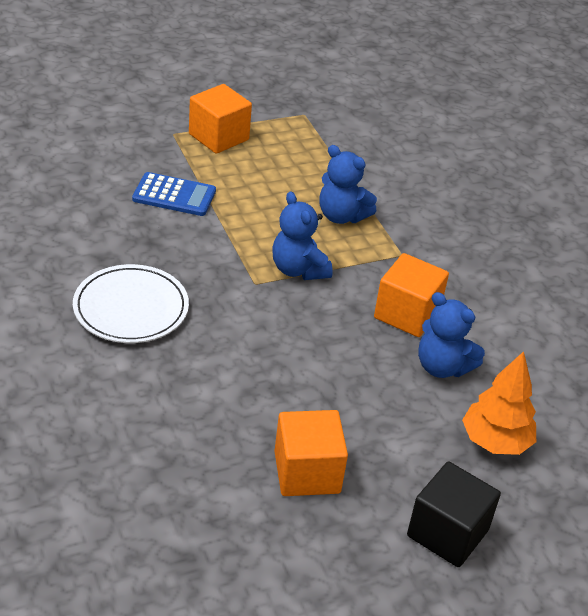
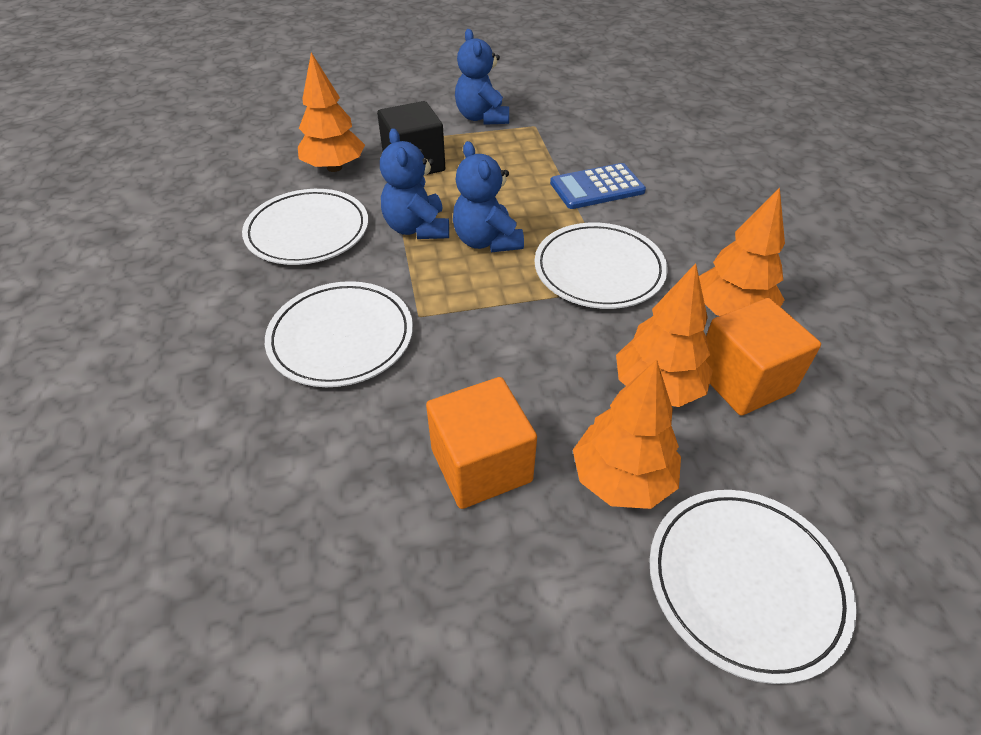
orange cube: 3 -> 2
orange tree: 1 -> 4
white plate: 1 -> 4

